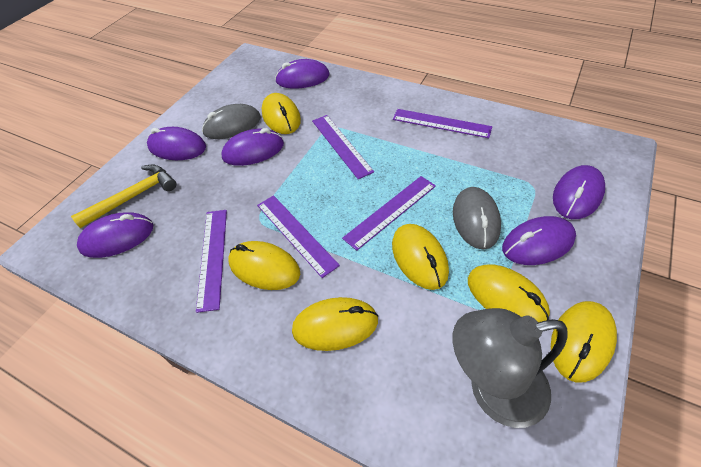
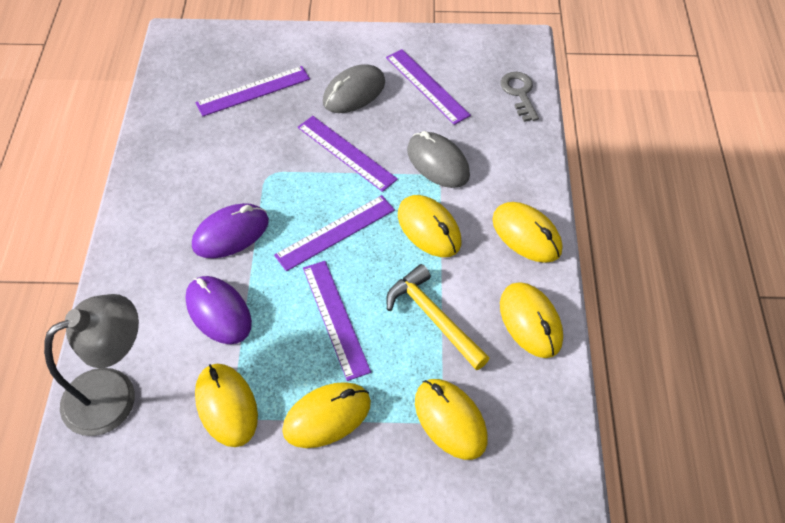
grey key: 0 -> 1
purple mouse: 6 -> 2

